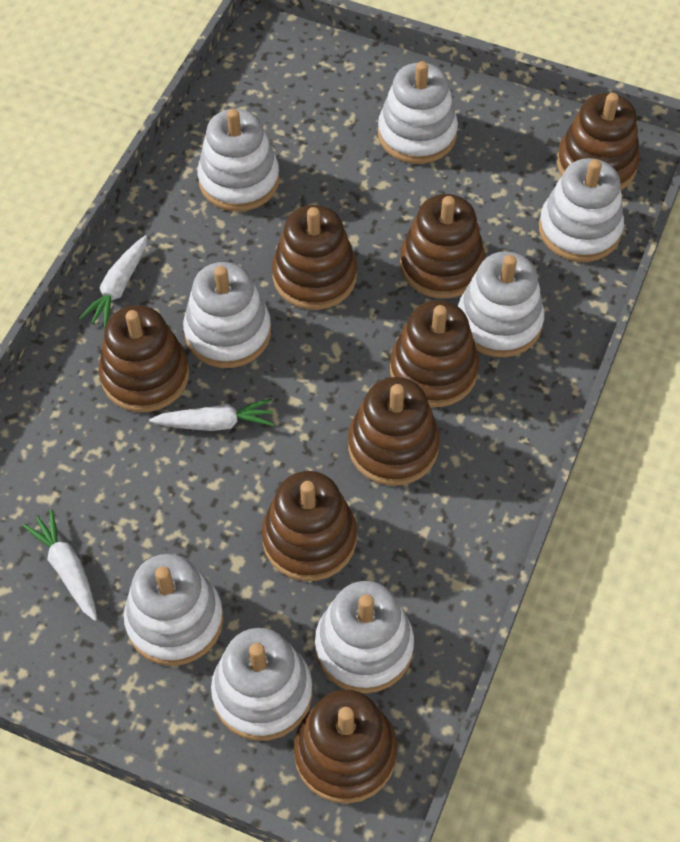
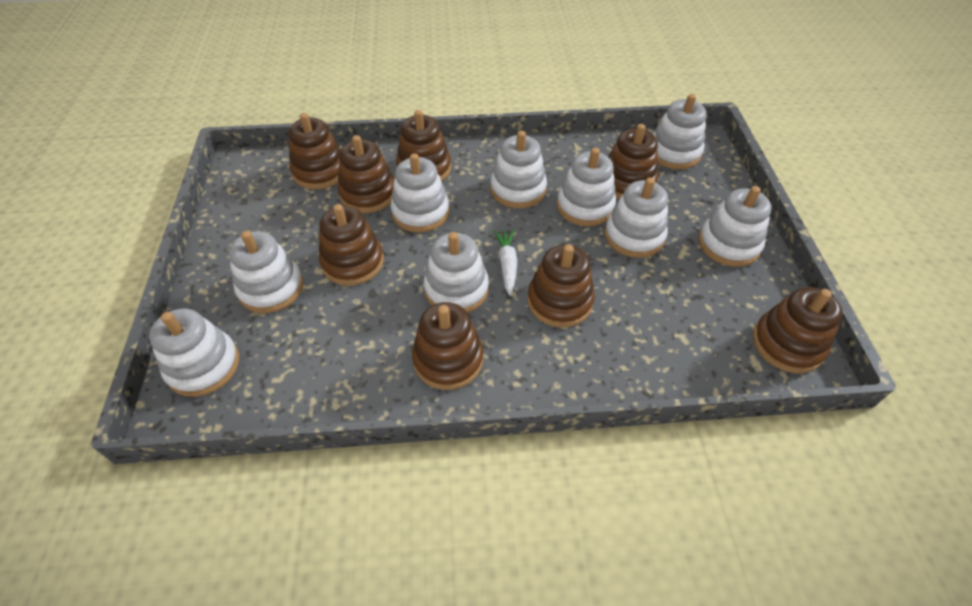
white carrot: 3 -> 1
white stacking toy: 8 -> 9

